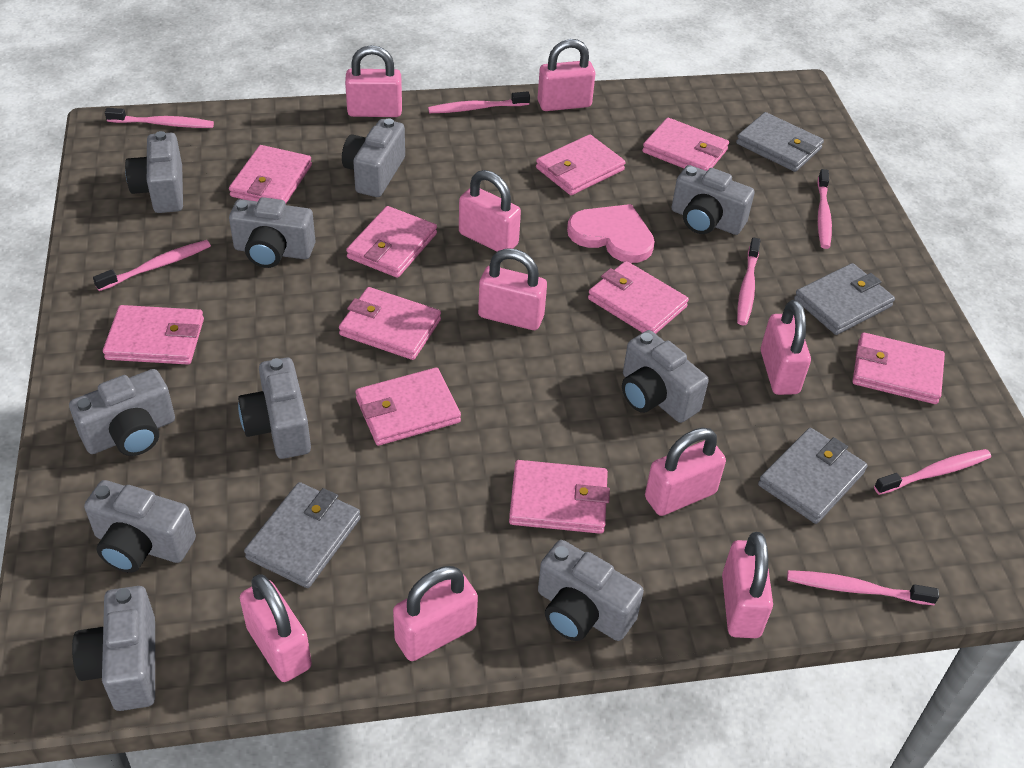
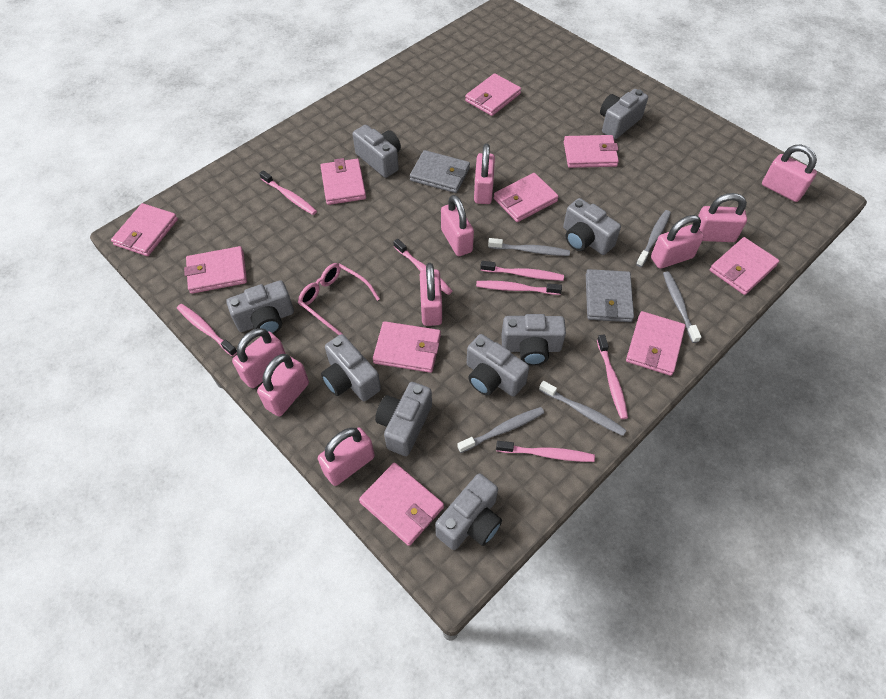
grey camera: 10 -> 9
grey toothbrush: 0 -> 5
grey wallet: 4 -> 2
pink glasses: 0 -> 1
pink heart: 1 -> 0

